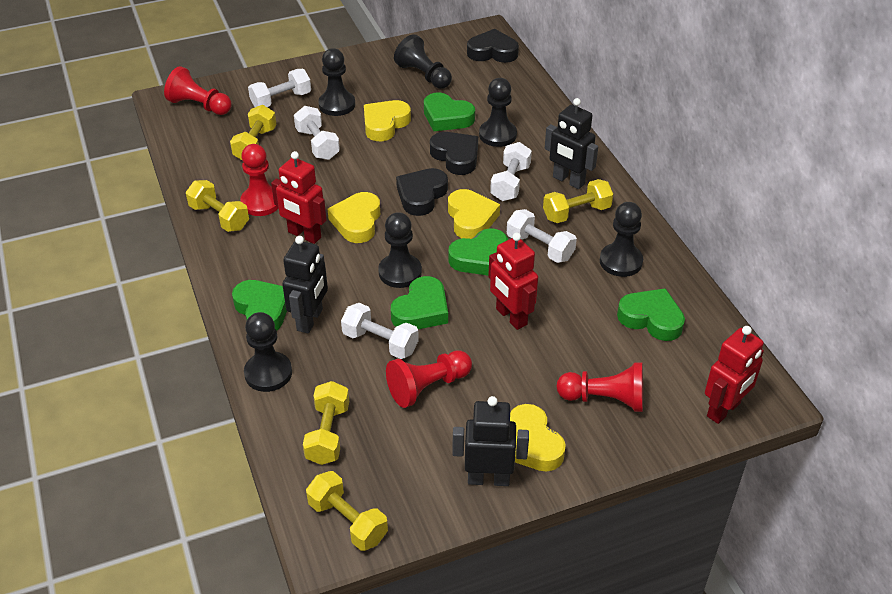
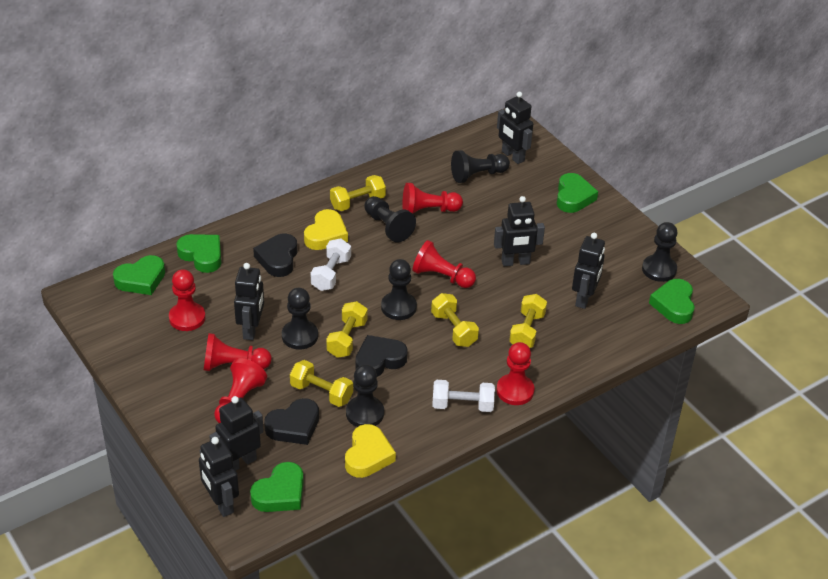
black robot: 3 -> 6
red pawn: 4 -> 6
red robot: 3 -> 0
white dumbbell: 5 -> 2
yellow heart: 4 -> 2

